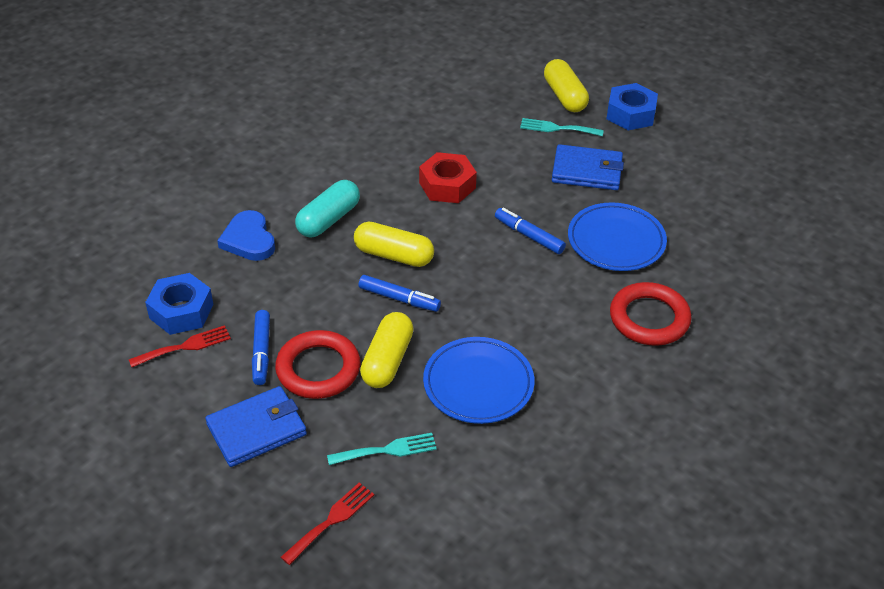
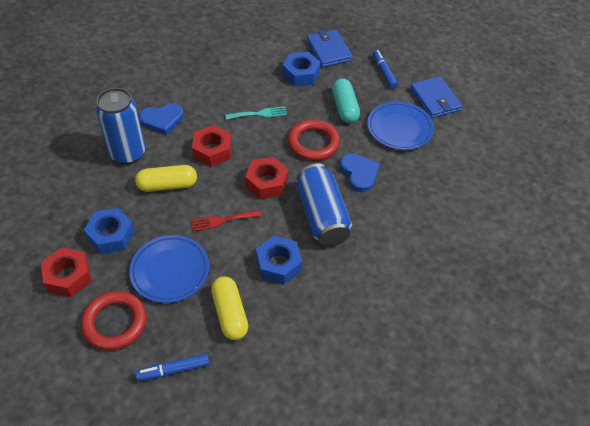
blue can: 0 -> 2
blue heart: 1 -> 2
blue marker: 3 -> 2
blue nut: 2 -> 3
red fork: 2 -> 1
red nut: 1 -> 3
turquoise fork: 2 -> 1
yellow capsule: 3 -> 2

